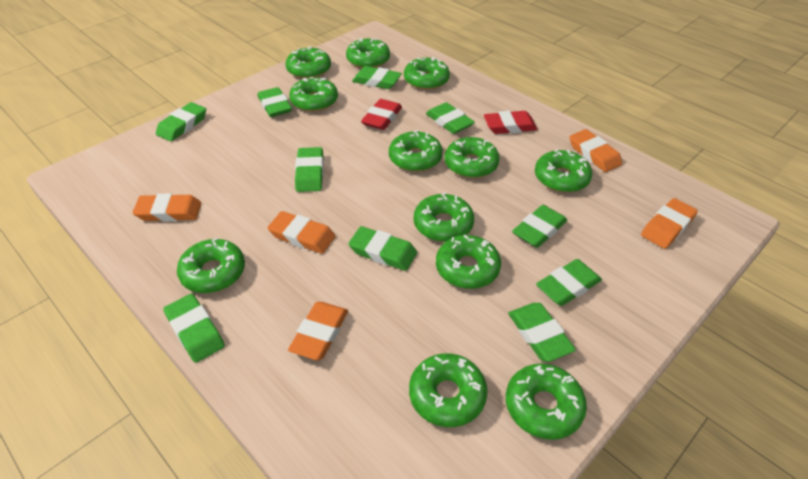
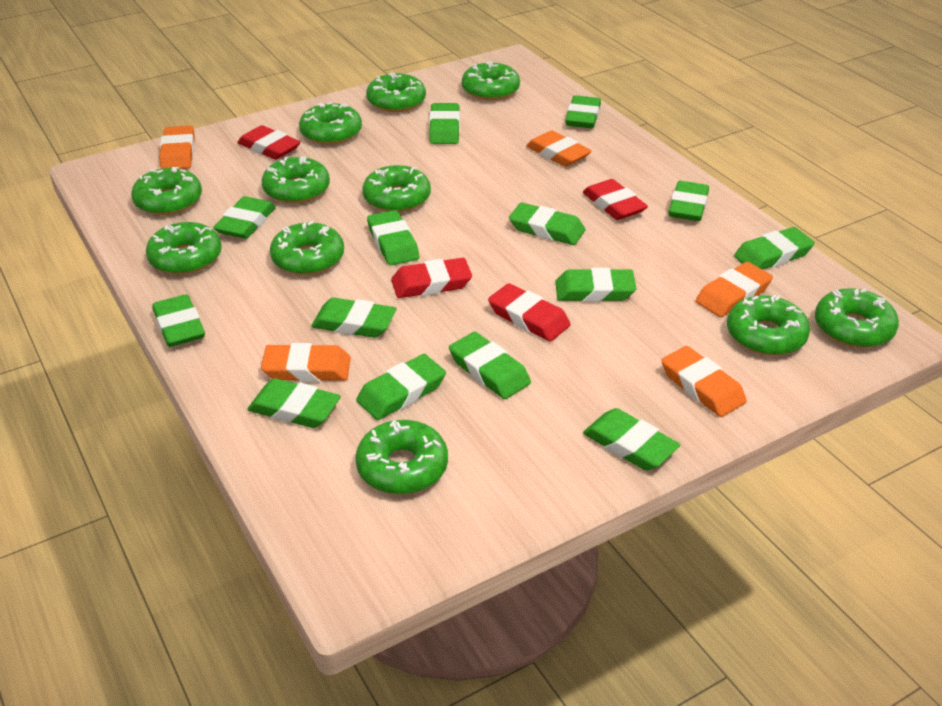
green donut: 12 -> 11
green eraser: 10 -> 14
red eraser: 2 -> 4

